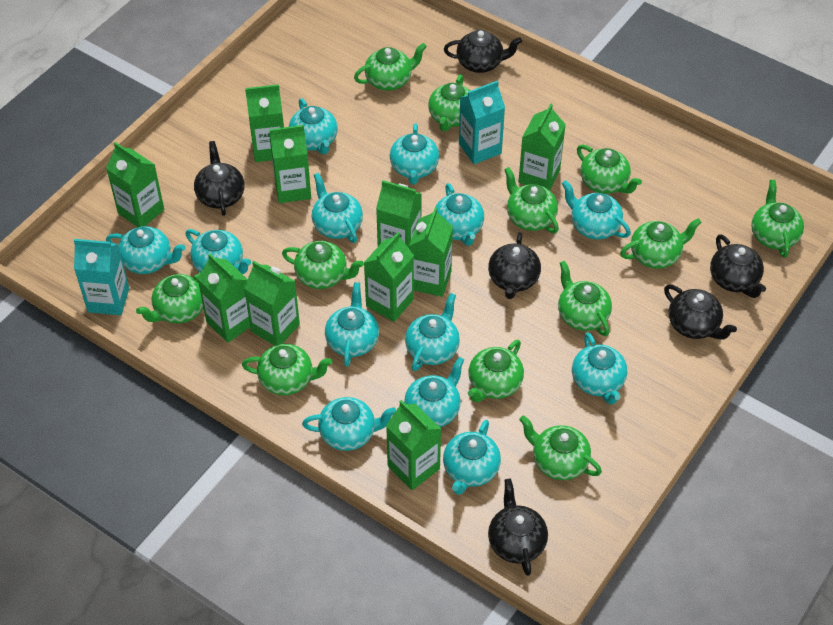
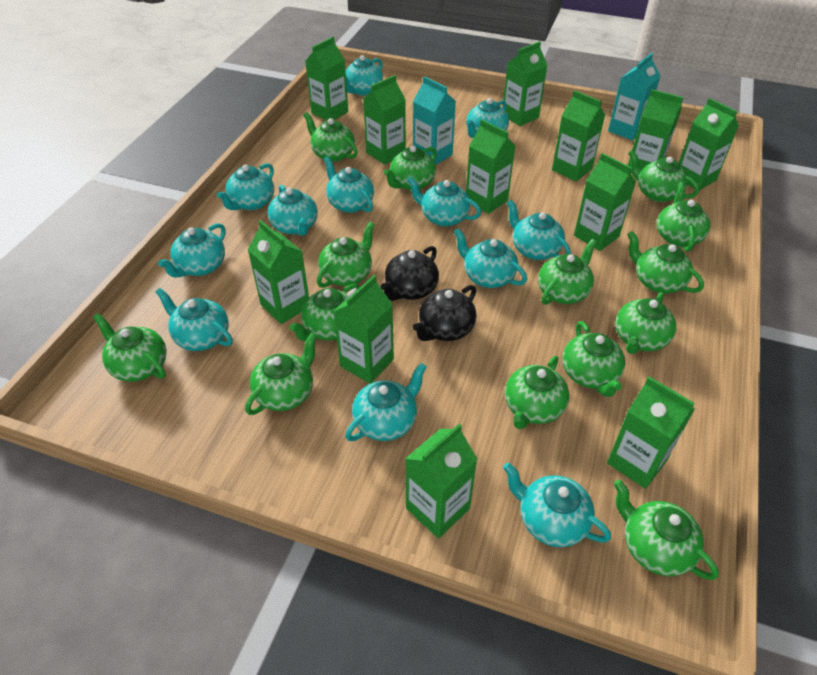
black teapot: 6 -> 2
green carton: 10 -> 12
green teapot: 12 -> 14
turquoise teapot: 13 -> 12

